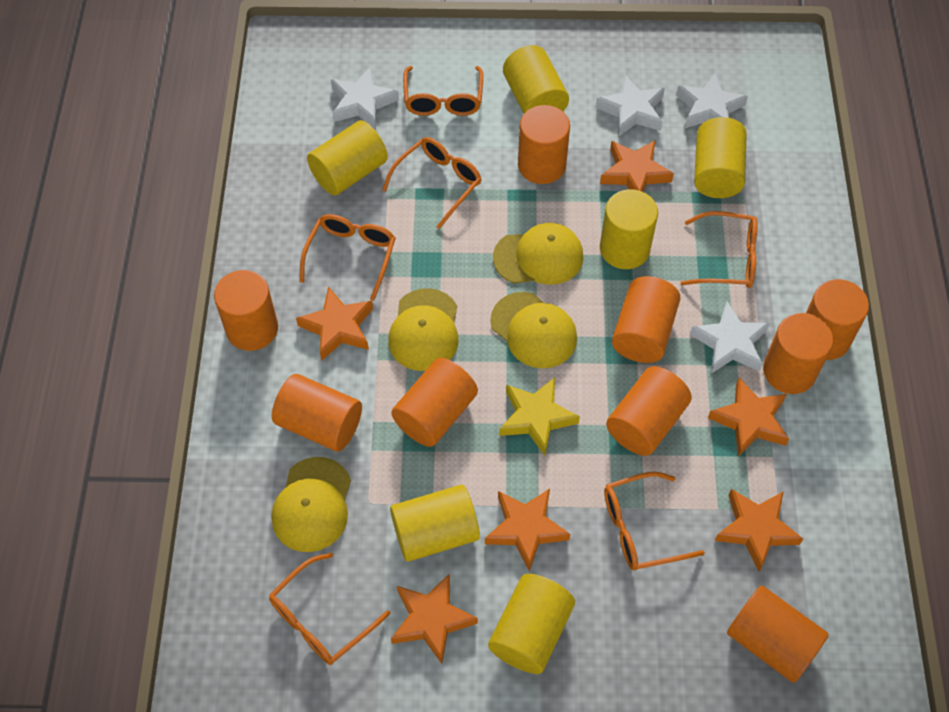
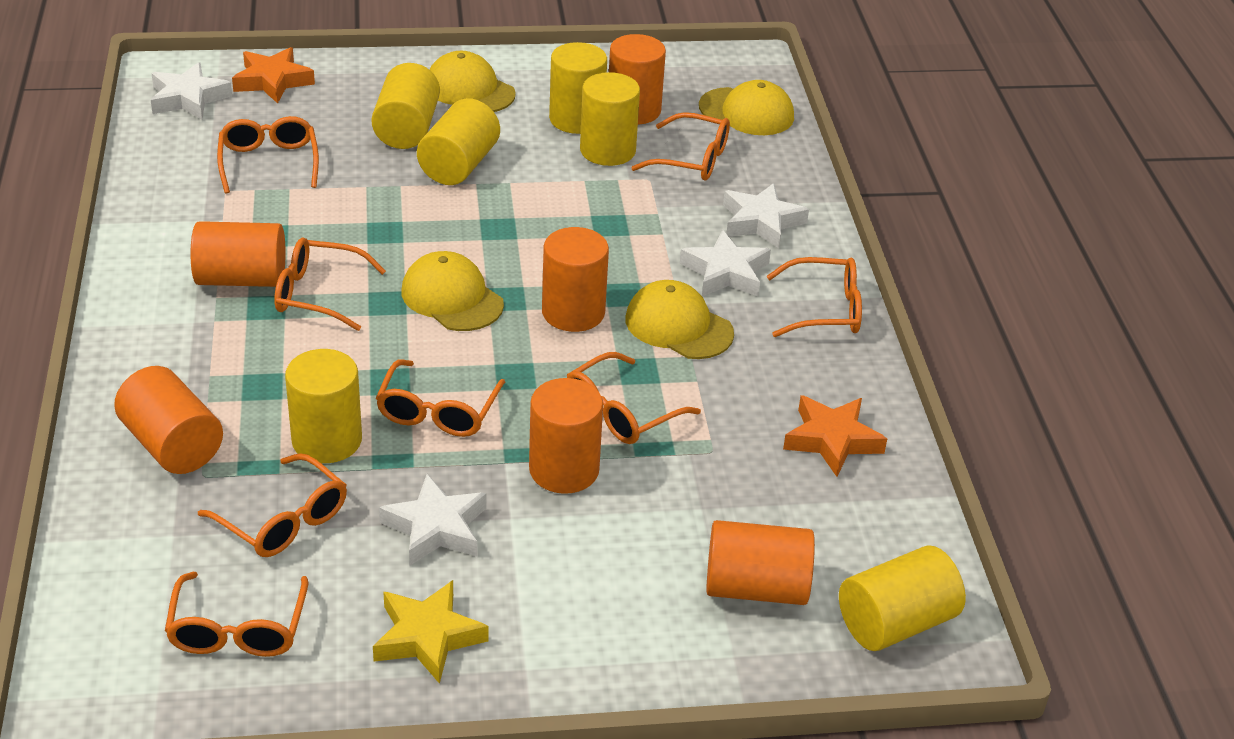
orange cylinder: 9 -> 6
orange glasses: 6 -> 8
orange star: 6 -> 2

